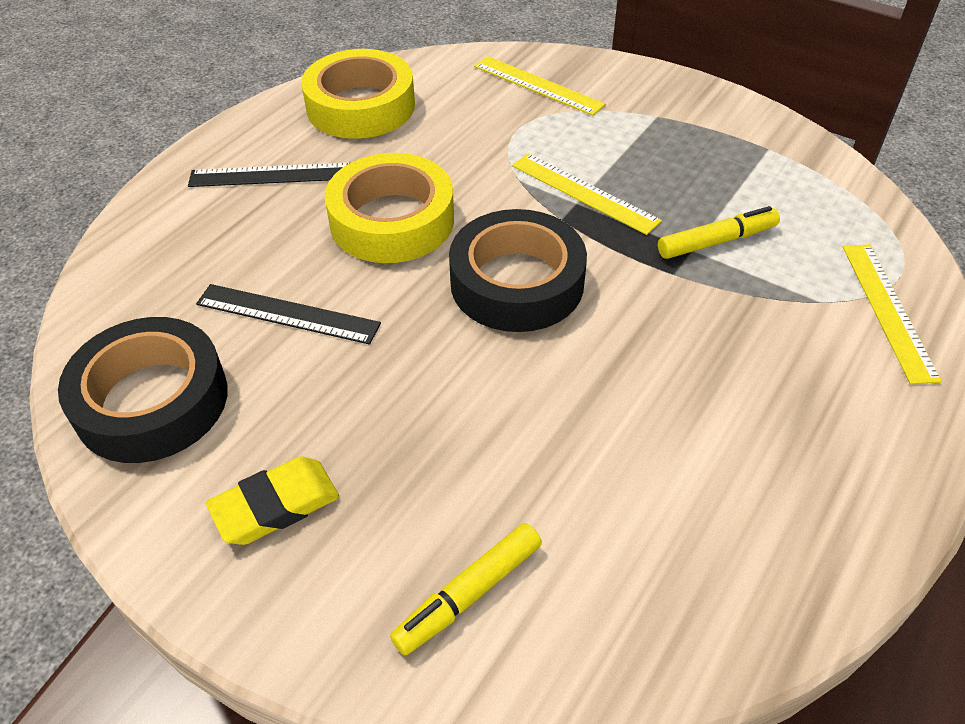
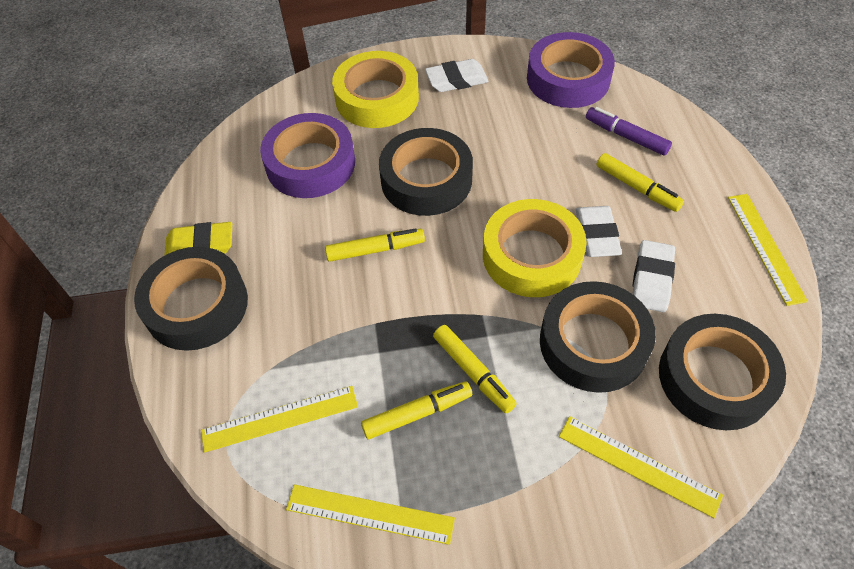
black ruler: 2 -> 0
black tape: 2 -> 4
purple marker: 0 -> 1
purple tape: 0 -> 2
white eraser: 0 -> 3
yellow marker: 2 -> 4
yellow ruler: 3 -> 4

